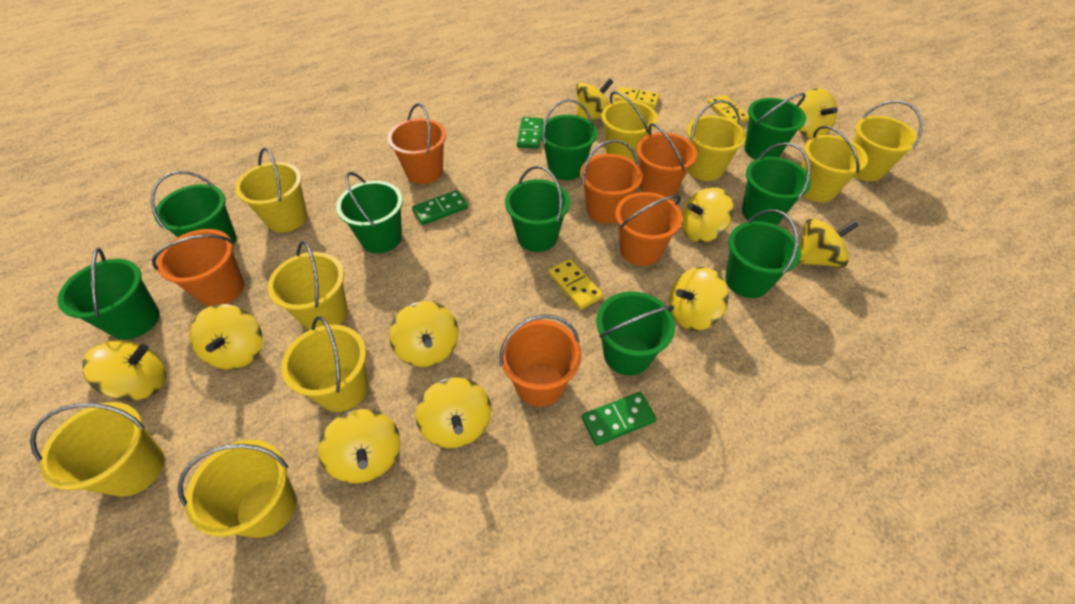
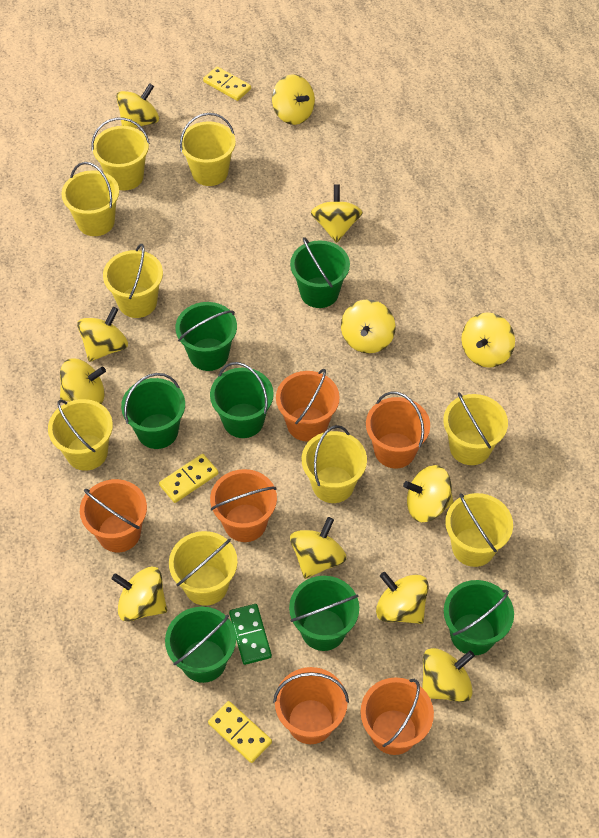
green bucket: 9 -> 7
green domino: 3 -> 1
yellow spinning top: 10 -> 12

